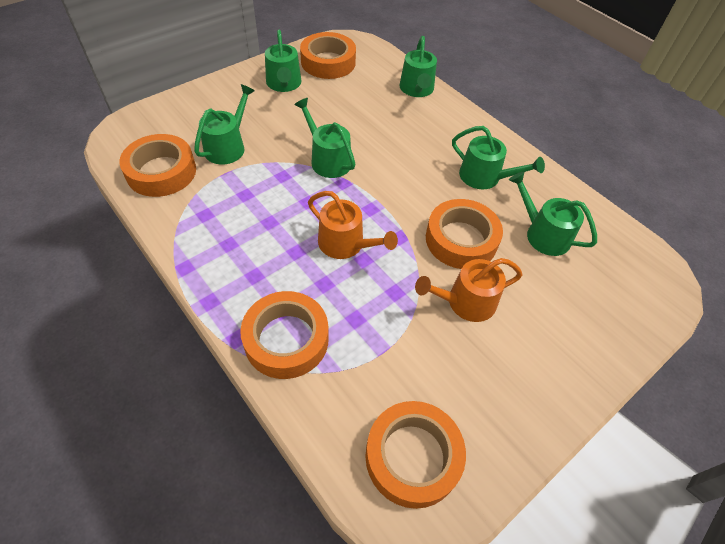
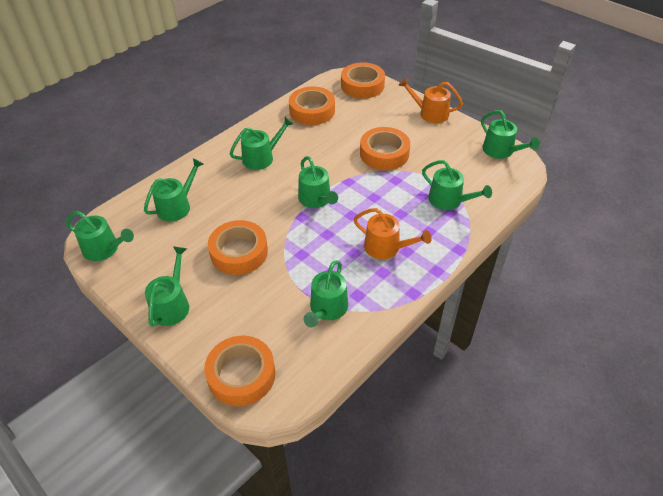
green watering can: 6 -> 8

